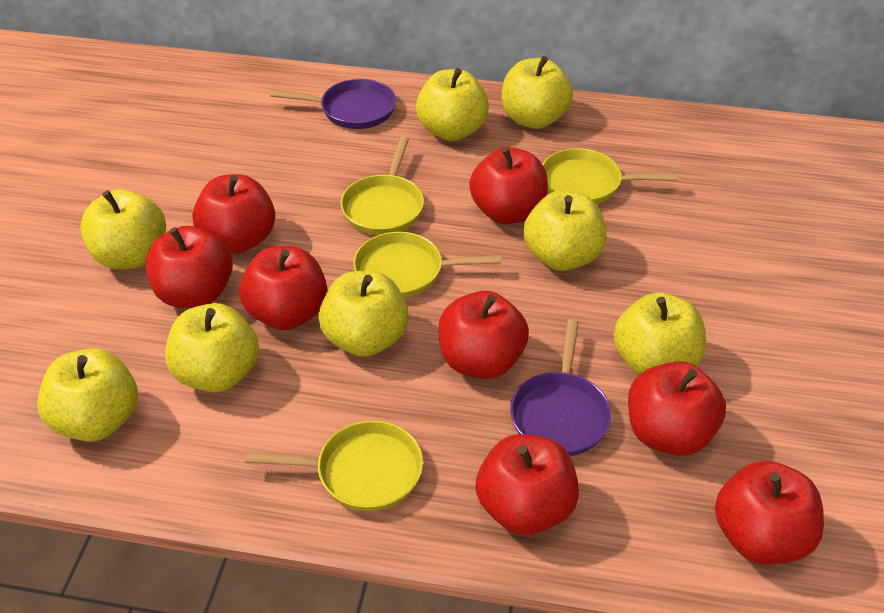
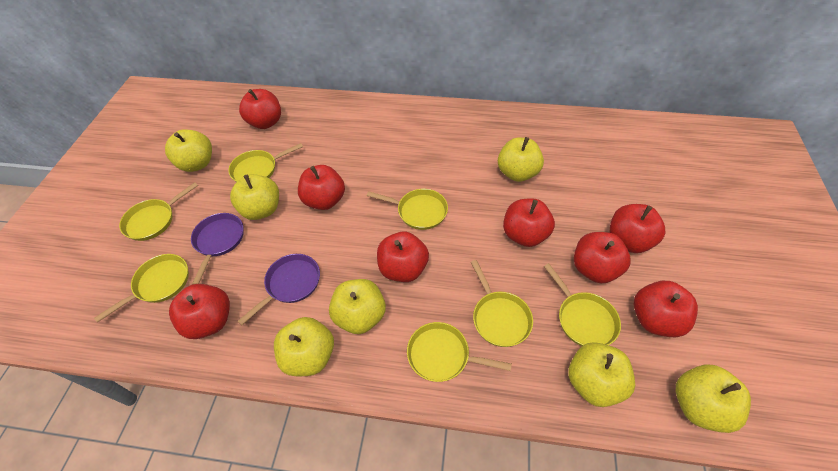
yellow apple: 8 -> 7
yellow pan: 4 -> 7

